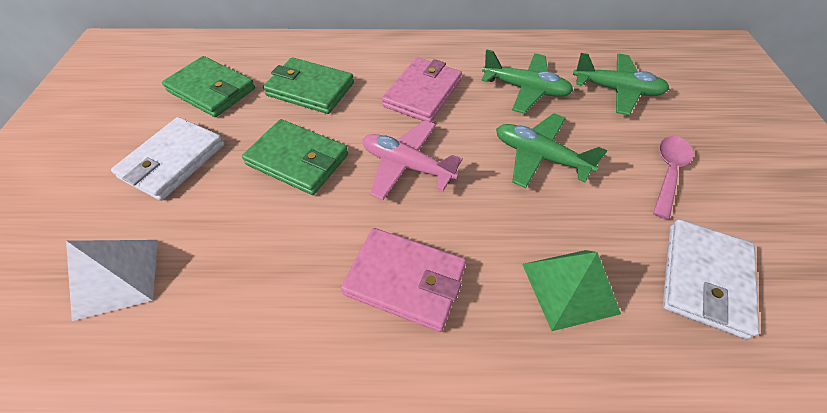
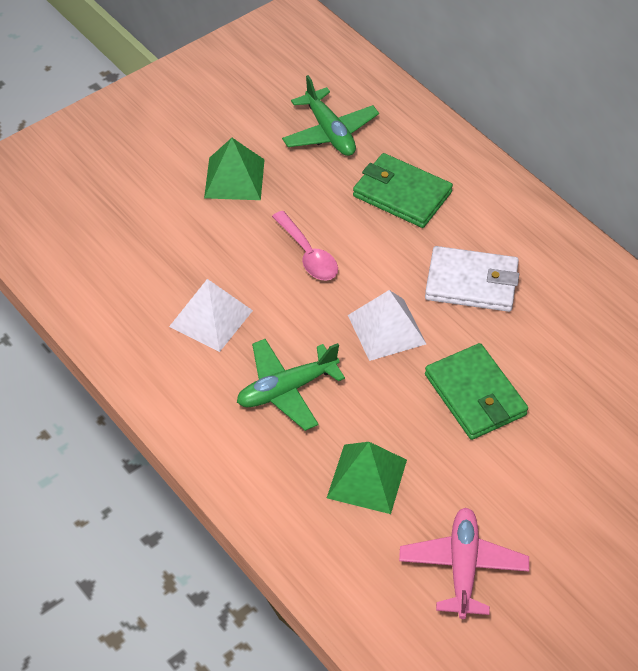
green plane: 3 -> 2
green pyramid: 1 -> 2
green wallet: 3 -> 2
pink wallet: 2 -> 0
white pyramid: 1 -> 2
white wallet: 2 -> 1

